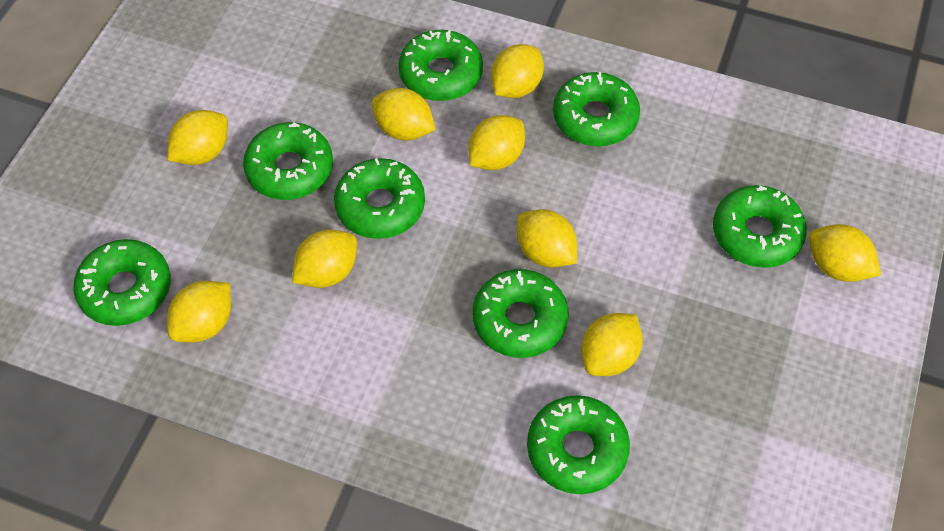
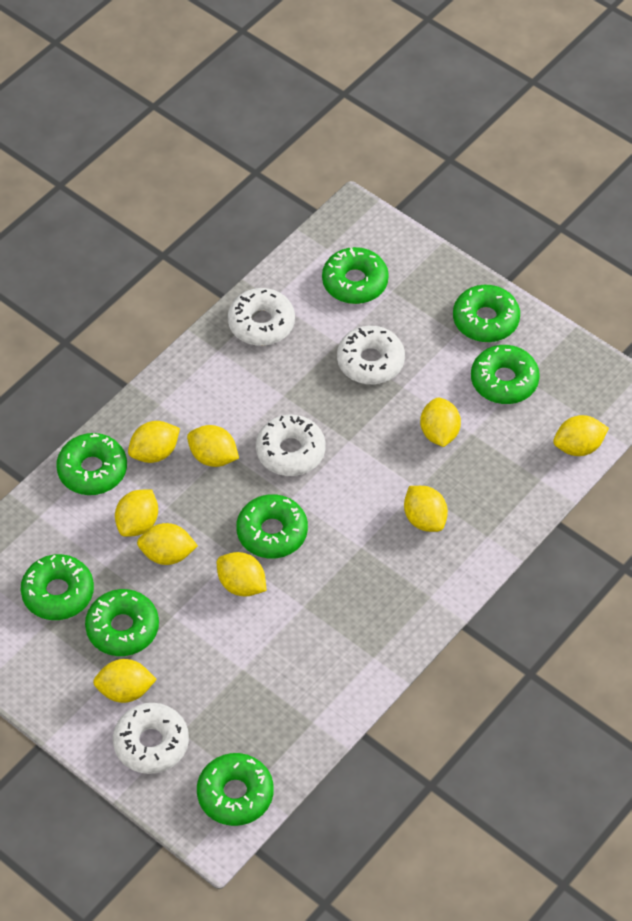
white donut: 0 -> 4

